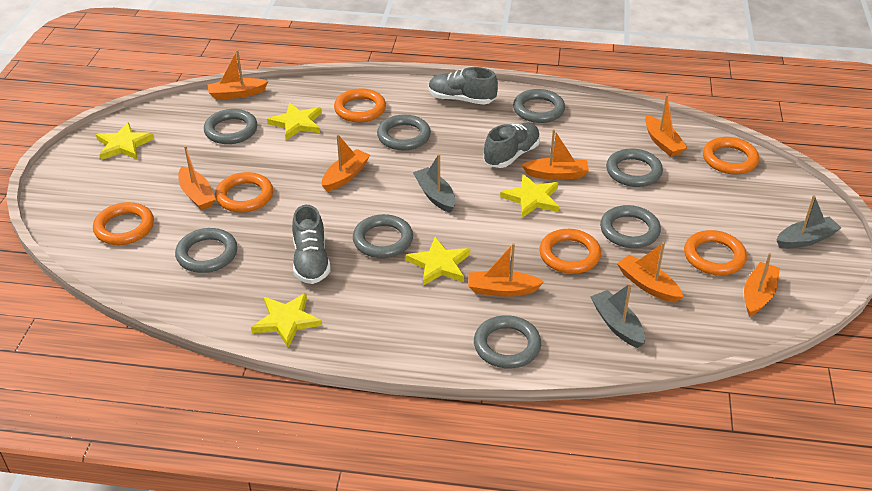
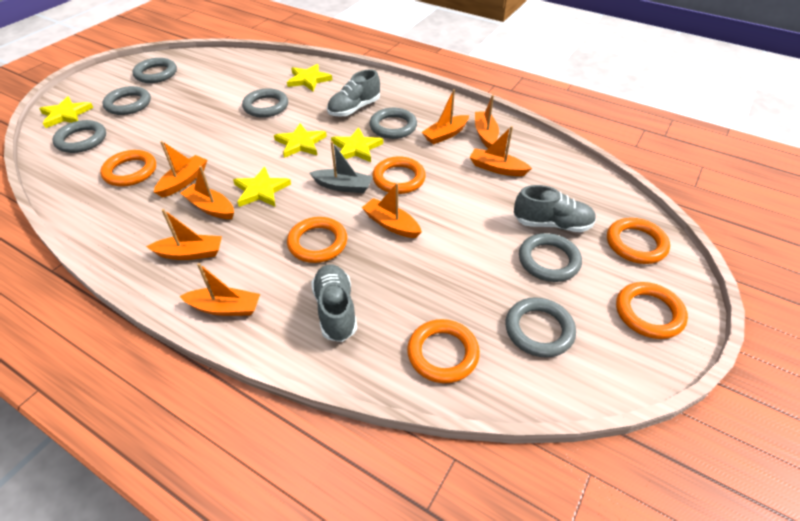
grey boat: 3 -> 1
grey ring: 8 -> 7

